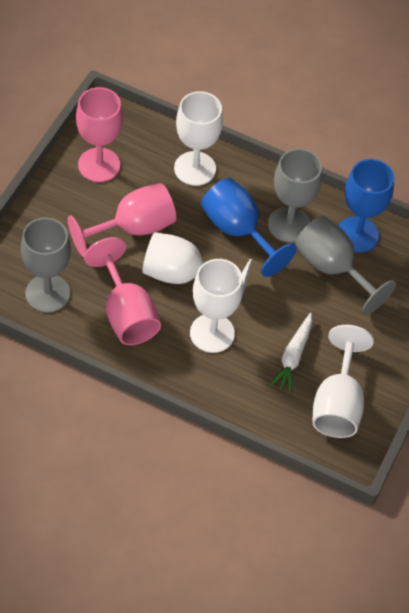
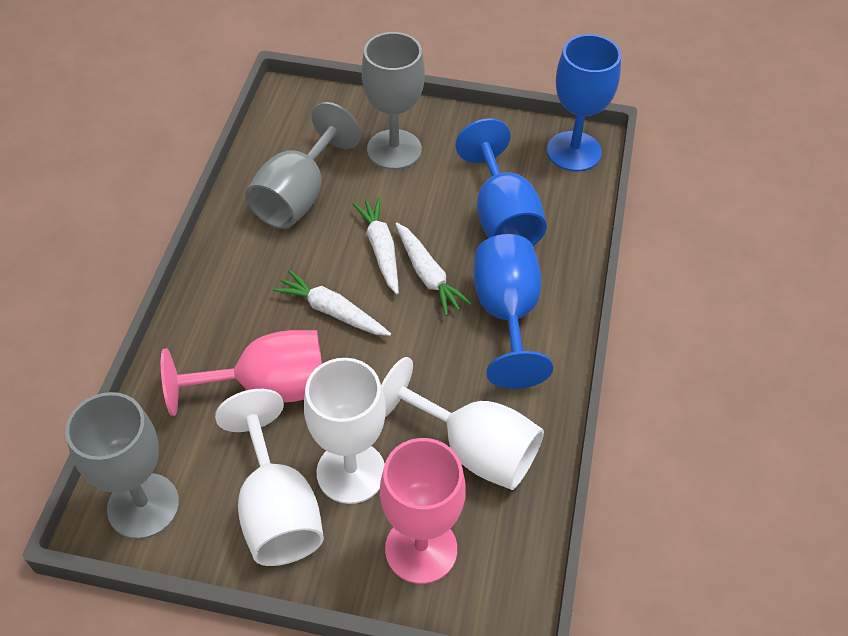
blue goblet: 2 -> 3
pink goblet: 3 -> 2
white carrot: 1 -> 3
white goblet: 4 -> 3

